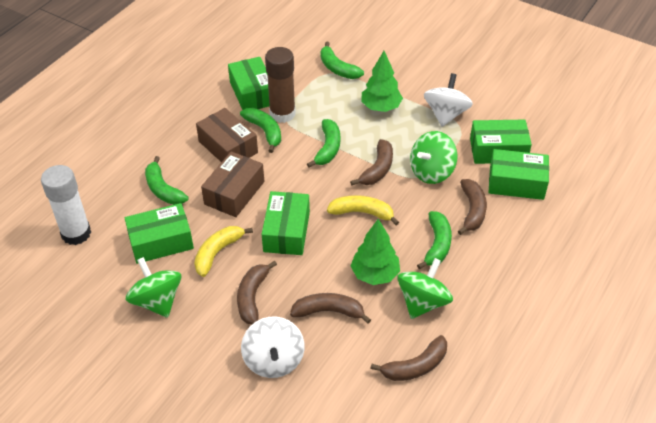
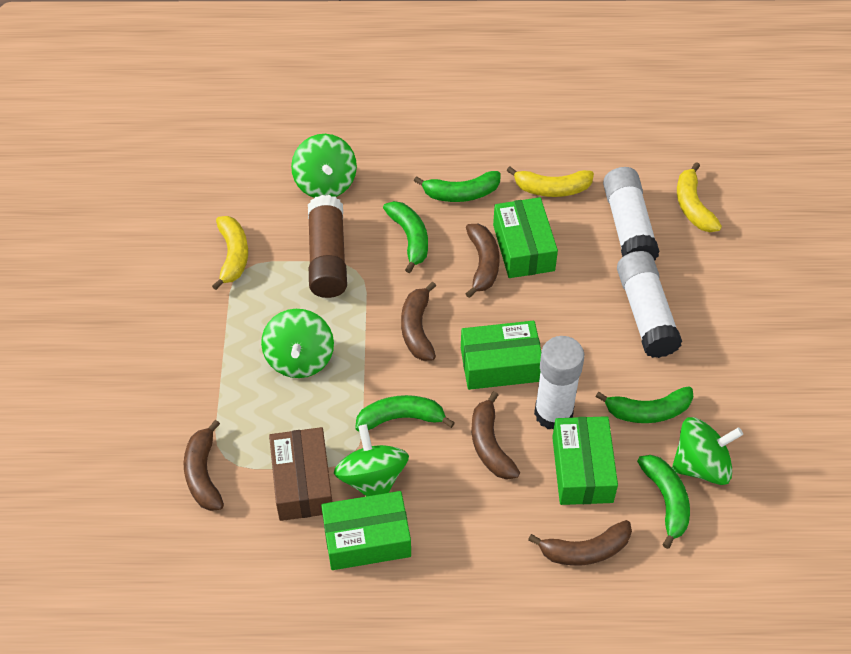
brown box: 2 -> 1
green box: 5 -> 4
green spinning top: 3 -> 4
green tree: 2 -> 0
white glue stick: 1 -> 3
white spinning top: 2 -> 0
yellow banana: 2 -> 3

